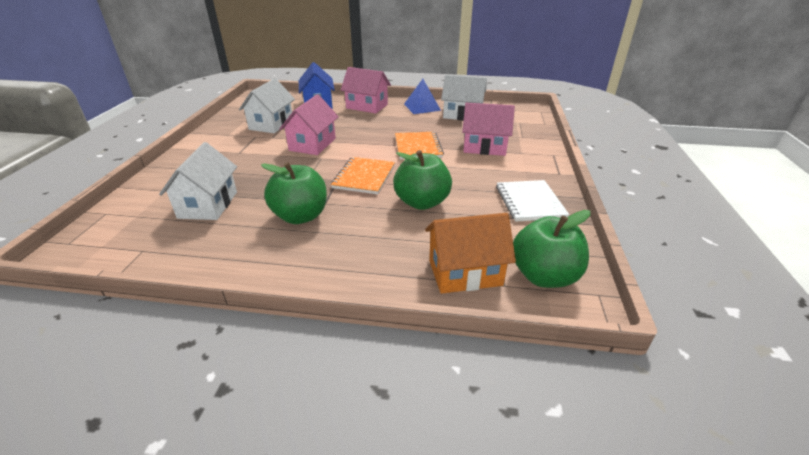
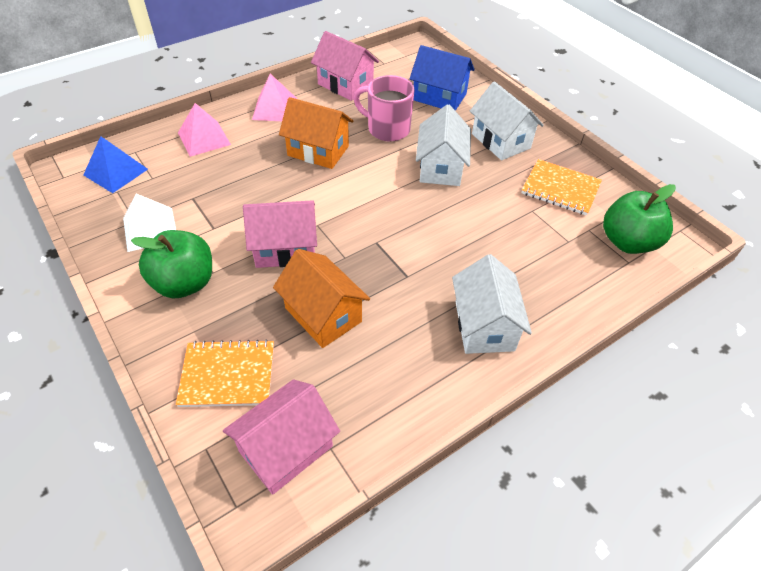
green apple: 3 -> 2
orange house: 1 -> 2
pink mug: 0 -> 1
pink pyramid: 0 -> 2
white notebook: 1 -> 0
white pyramid: 0 -> 1

